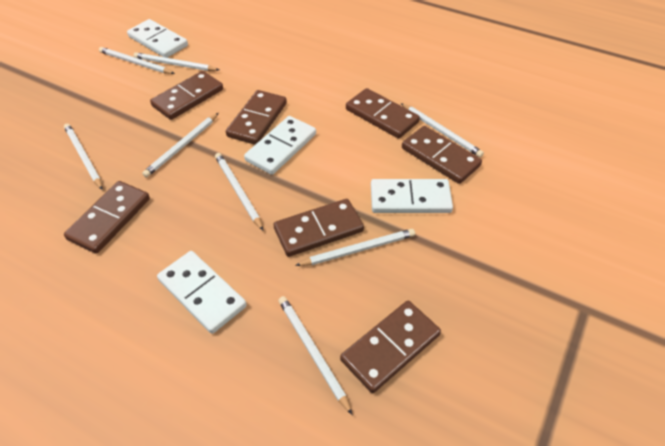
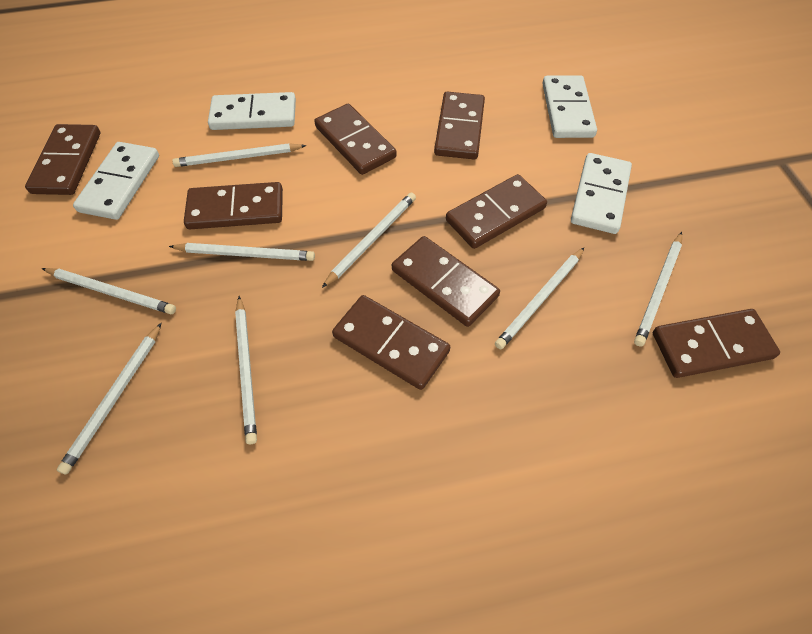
brown domino: 7 -> 8

